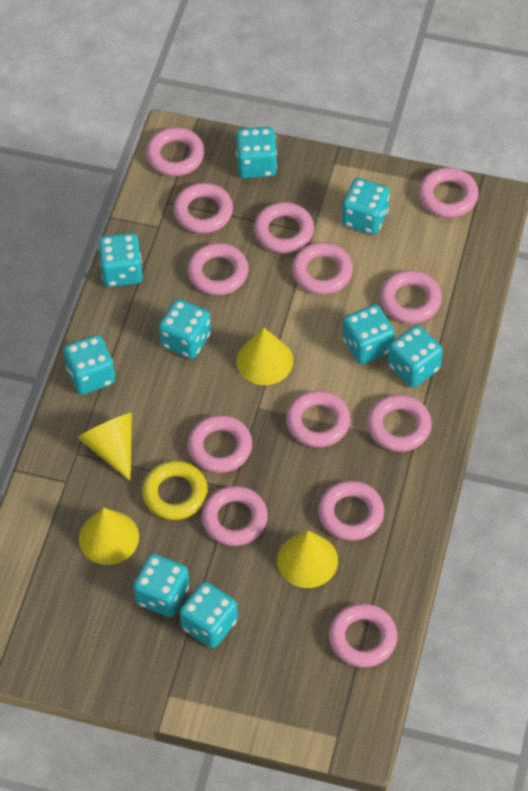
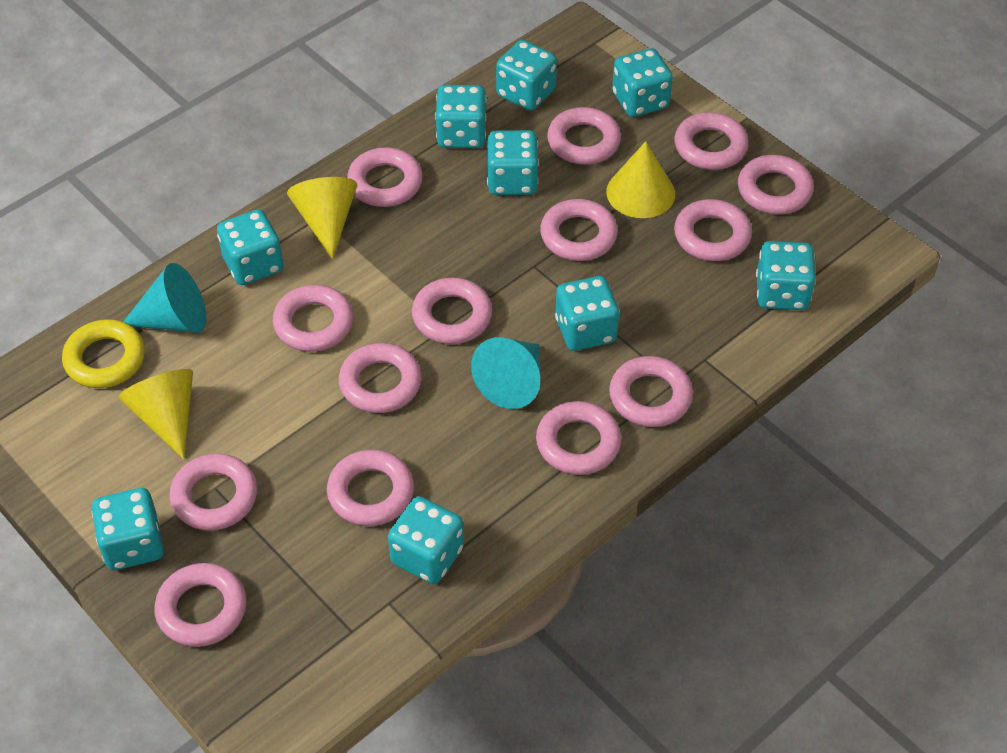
pink ring: 13 -> 14
turquoise cone: 0 -> 2
yellow cone: 4 -> 3

